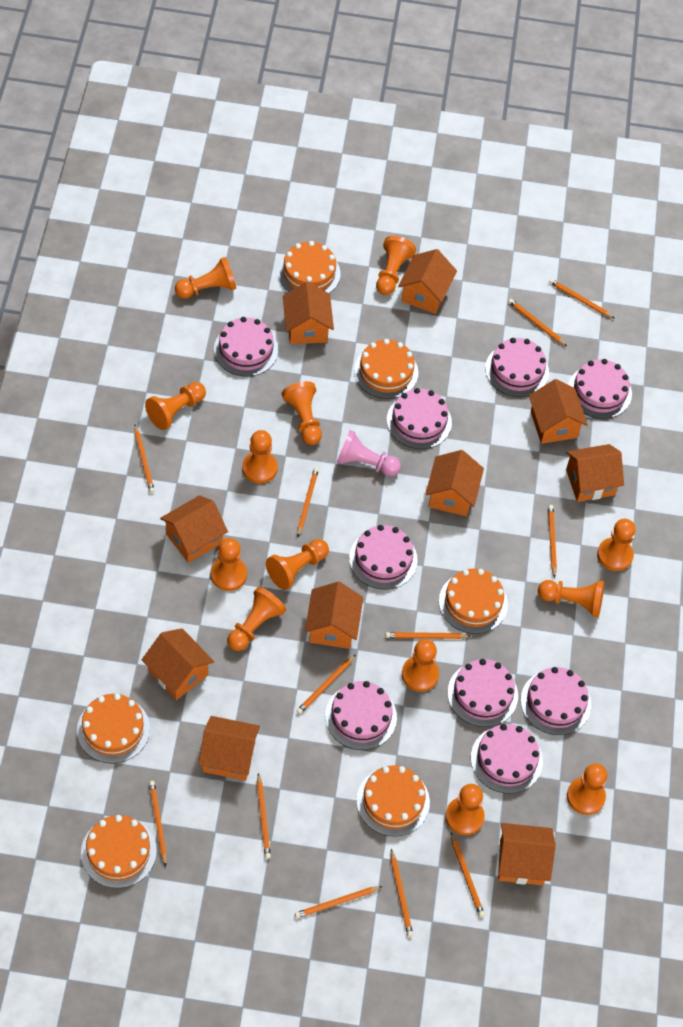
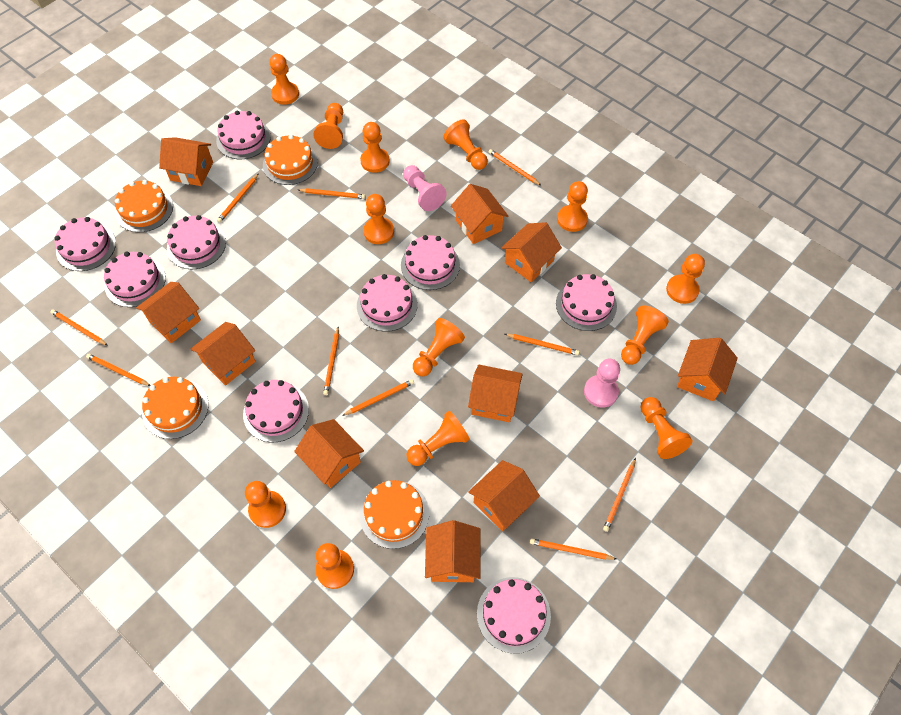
orange cake: 6 -> 4
orange pencil: 12 -> 10
pink pawn: 1 -> 2

